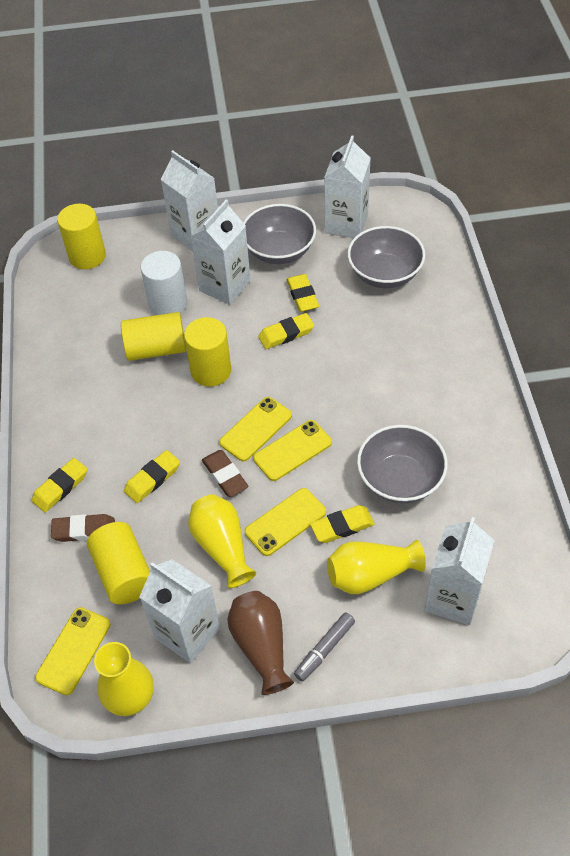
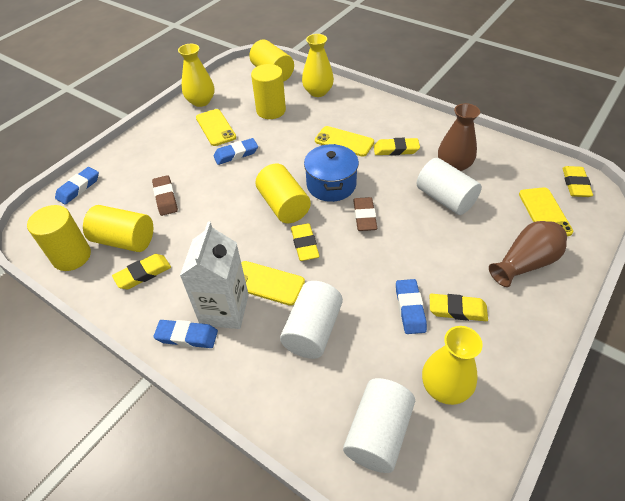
blue eraser: 0 -> 4
blue pot: 0 -> 1
brown vase: 1 -> 2
grey bowl: 3 -> 0
grey marker: 1 -> 0
white carton: 5 -> 1
white cylinder: 1 -> 3
yellow cylinder: 4 -> 5

